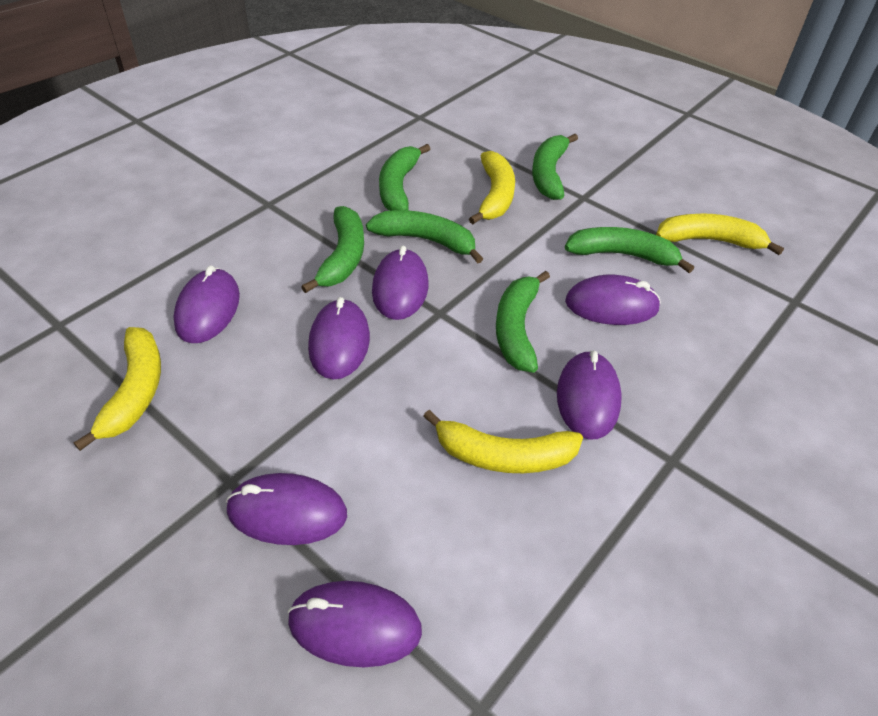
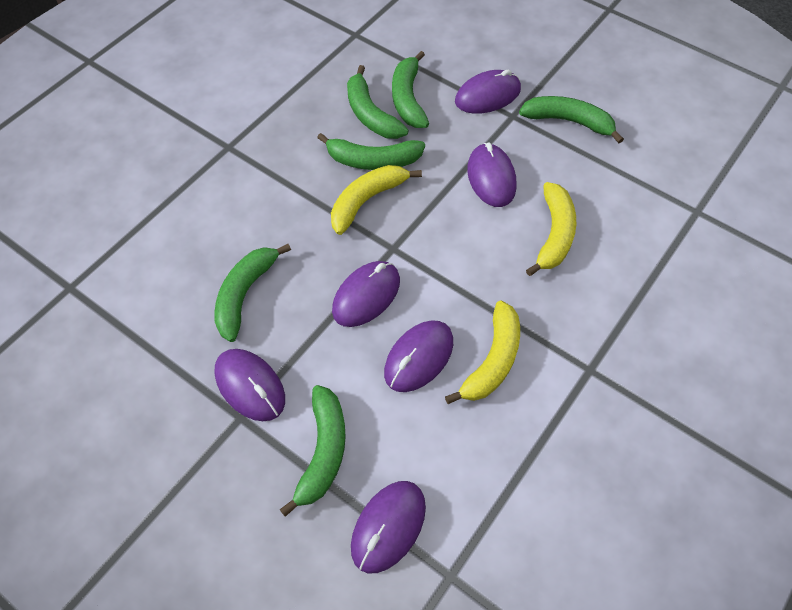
purple mouse: 7 -> 6
yellow banana: 4 -> 3

